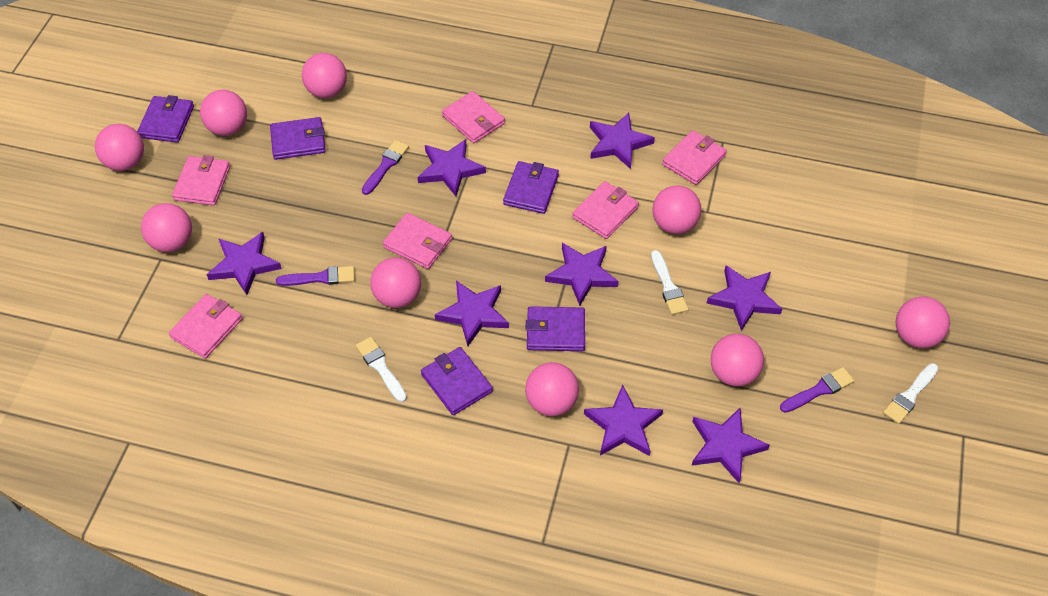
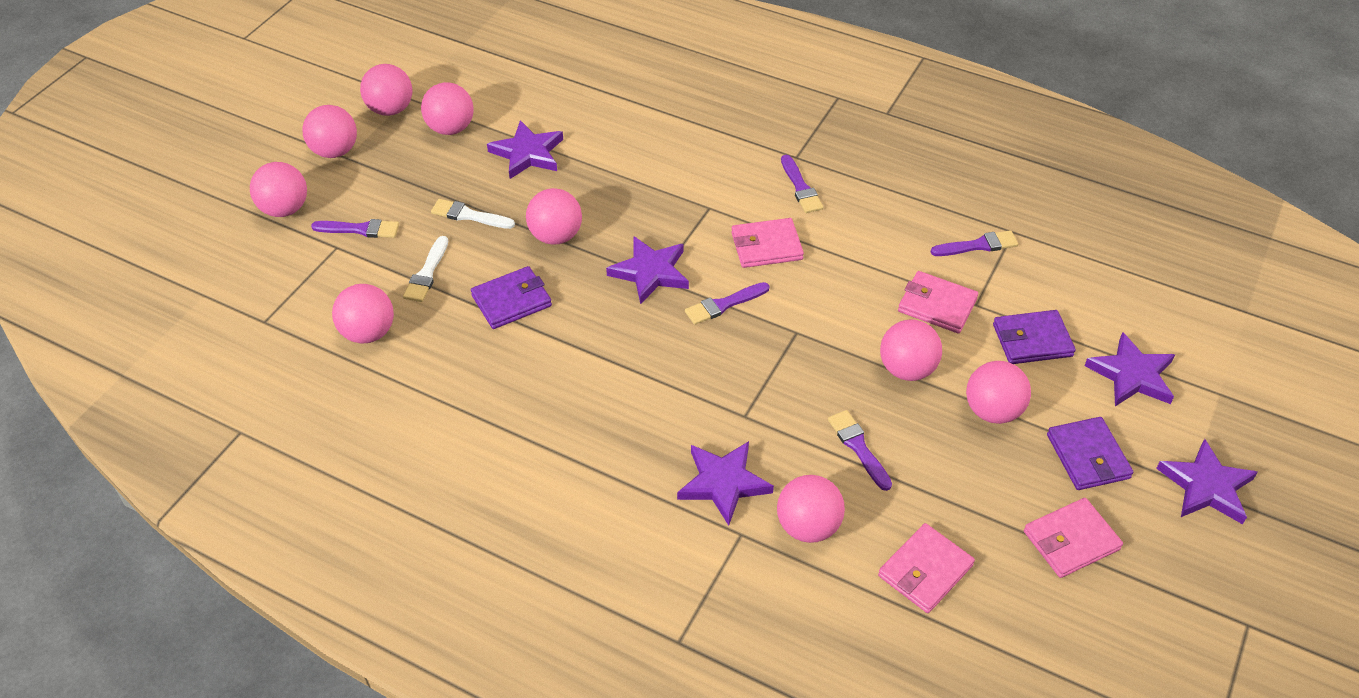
pink wallet: 6 -> 4
purple brush: 3 -> 5
purple star: 8 -> 5
purple wallet: 5 -> 3
white brush: 3 -> 2

